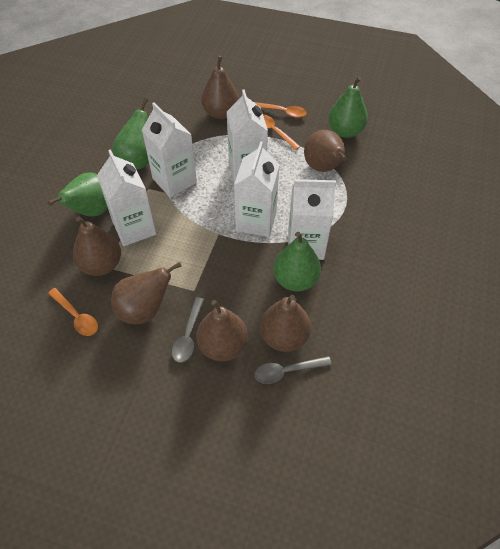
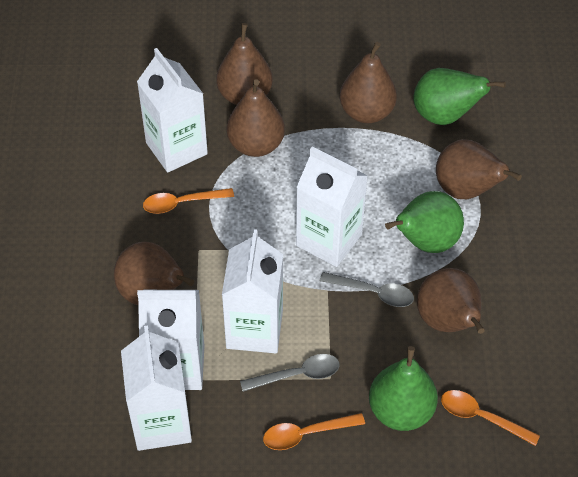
green pear: 4 -> 3

